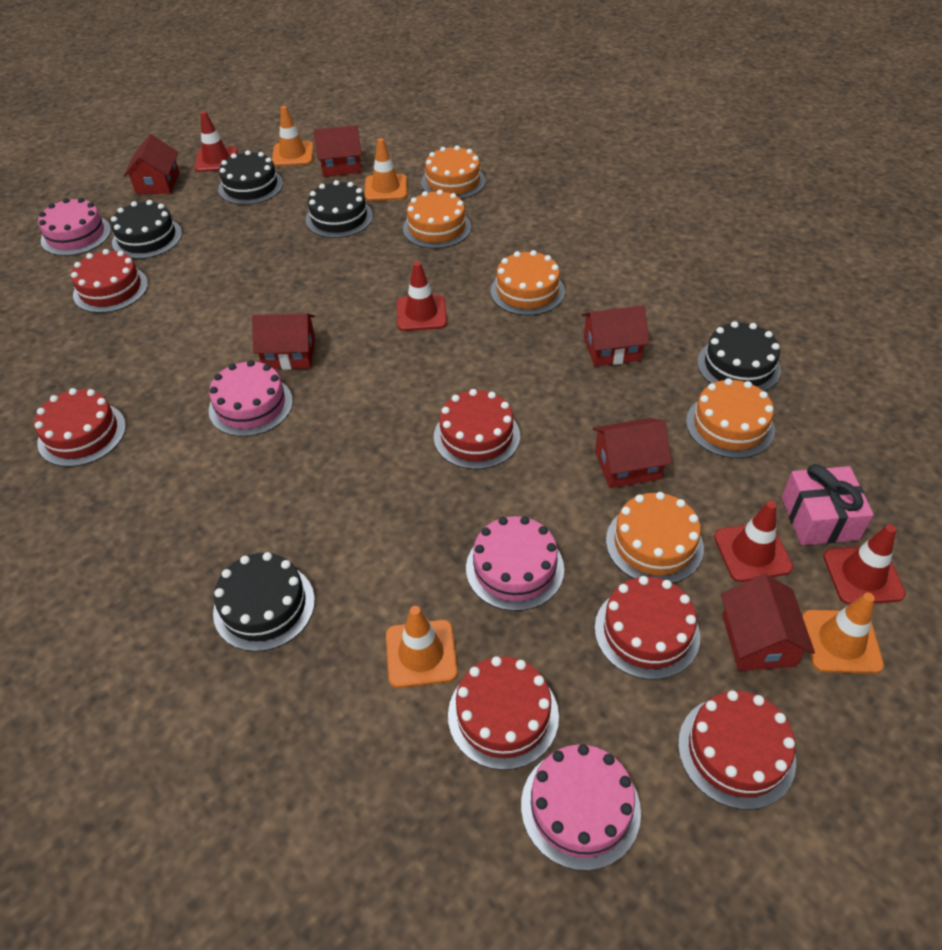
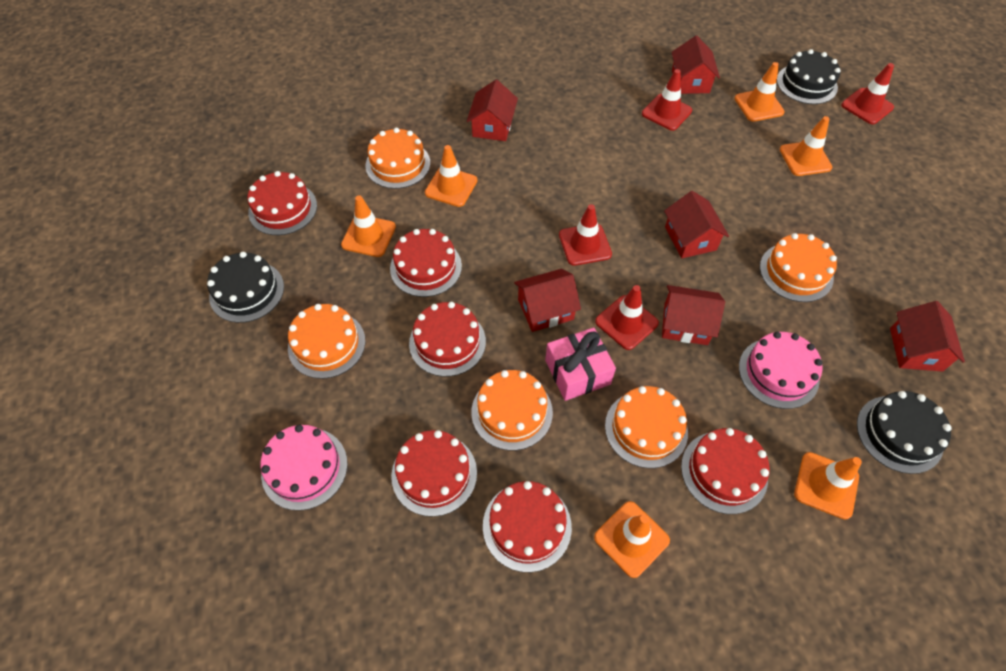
black cake: 5 -> 3
orange traffic cone: 4 -> 6
pink cake: 4 -> 2

